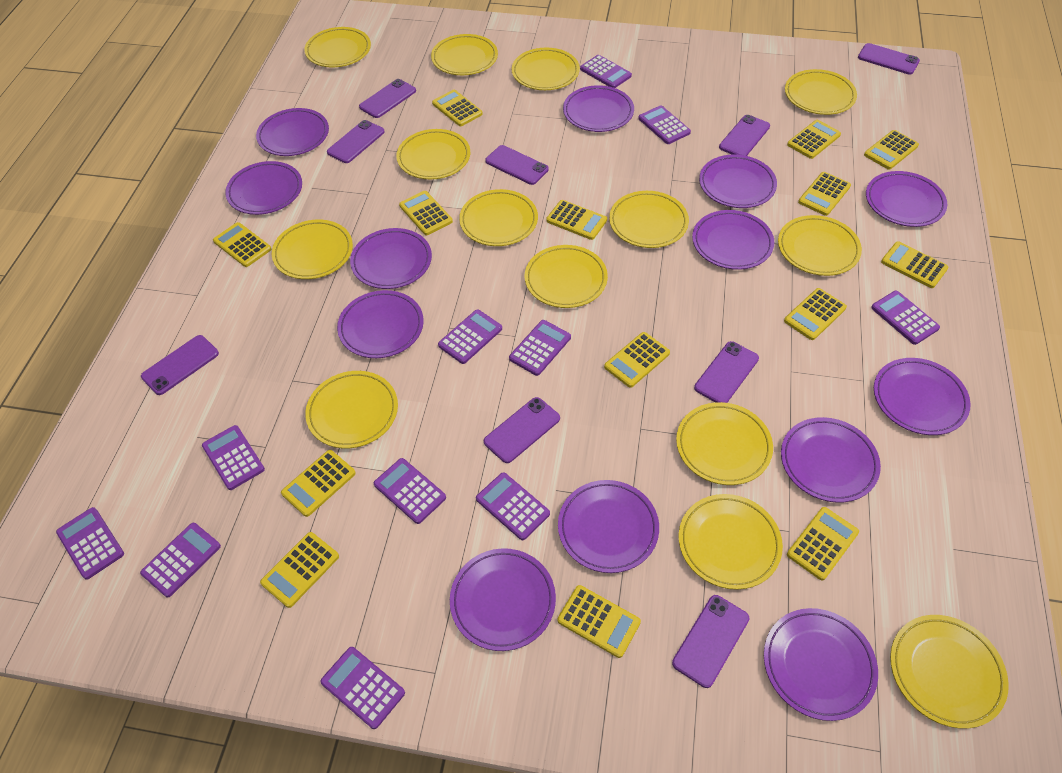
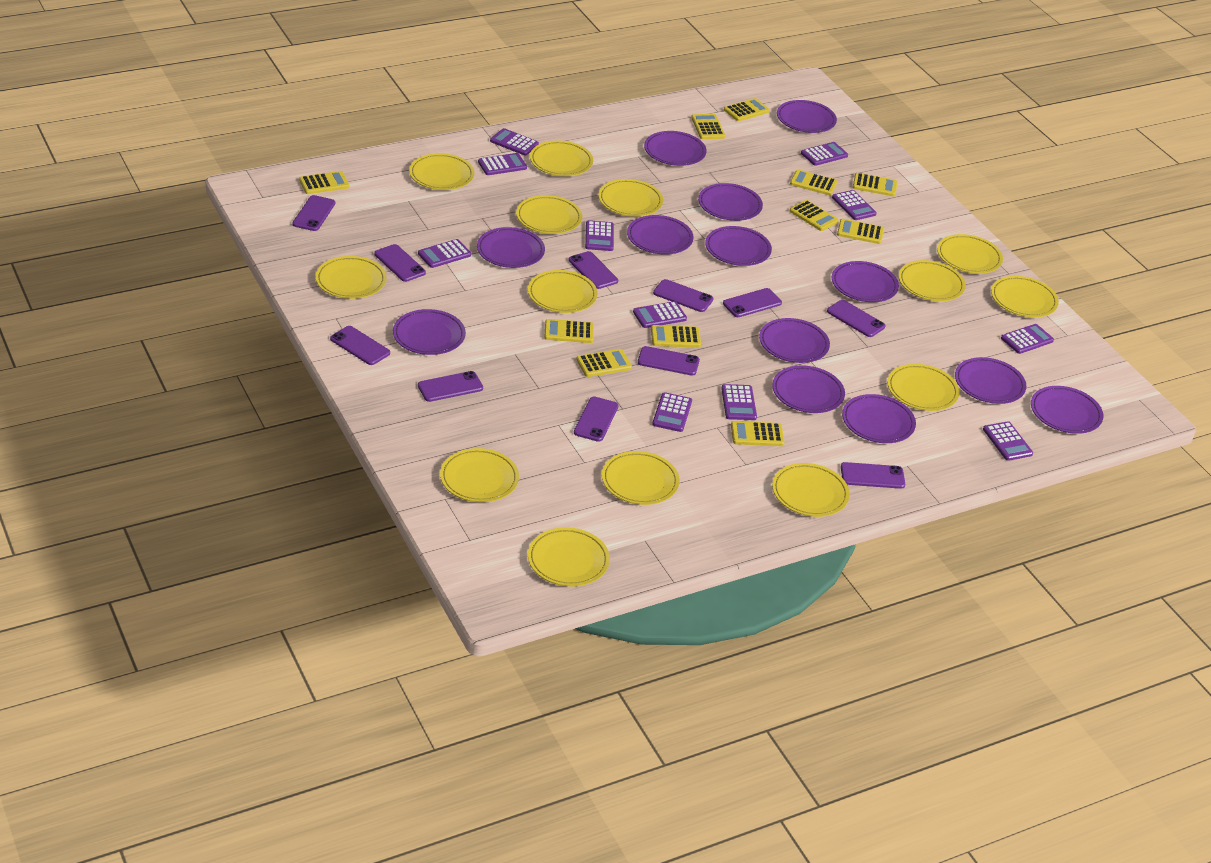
purple phone: 9 -> 11
yellow calculator: 14 -> 11

